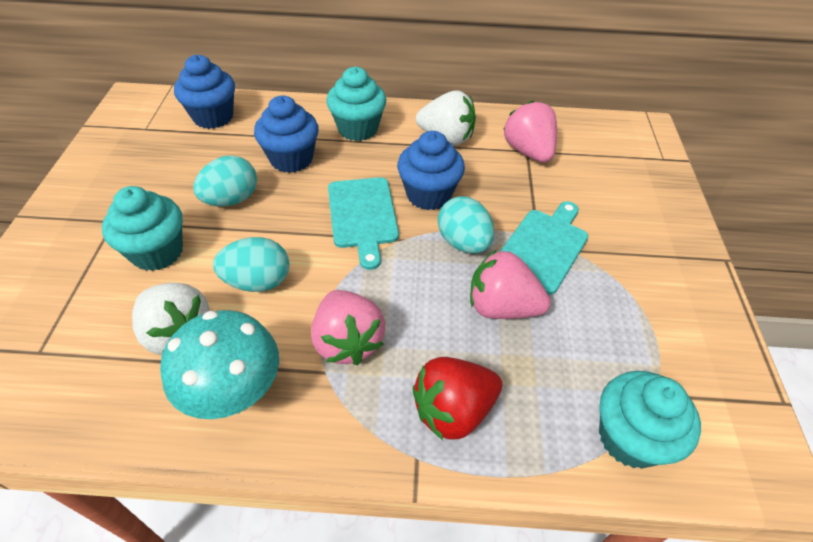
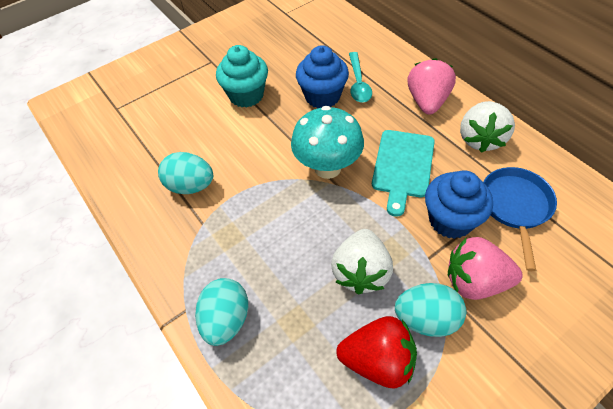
blue cupcake: 3 -> 2
blue pan: 0 -> 1
pink strawberry: 3 -> 2
turquoise cupcake: 3 -> 1
turquoise cutting board: 2 -> 1
turquoise spoon: 0 -> 1

